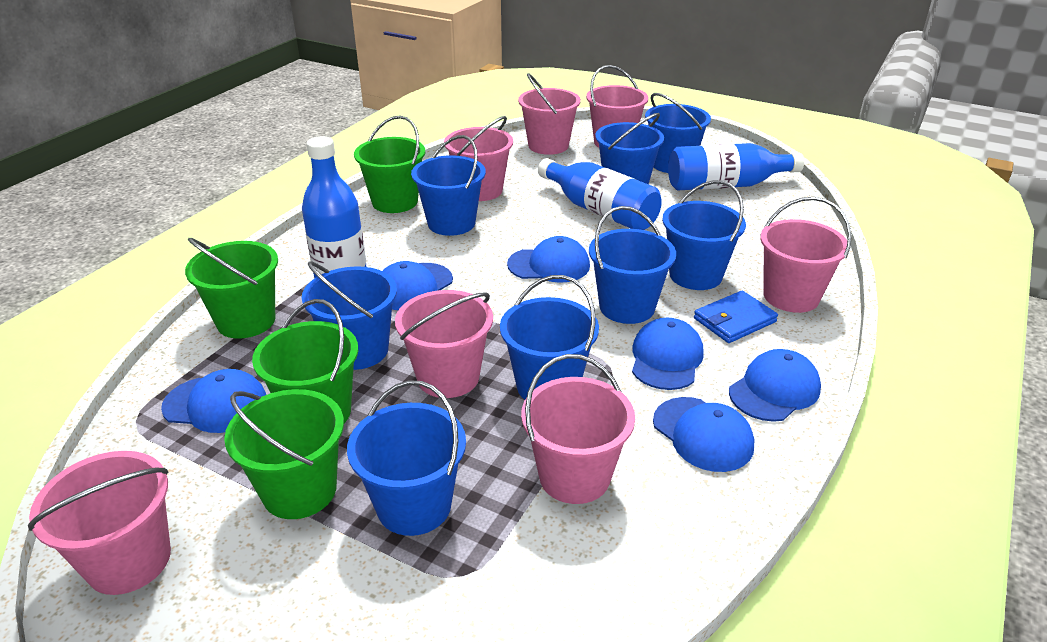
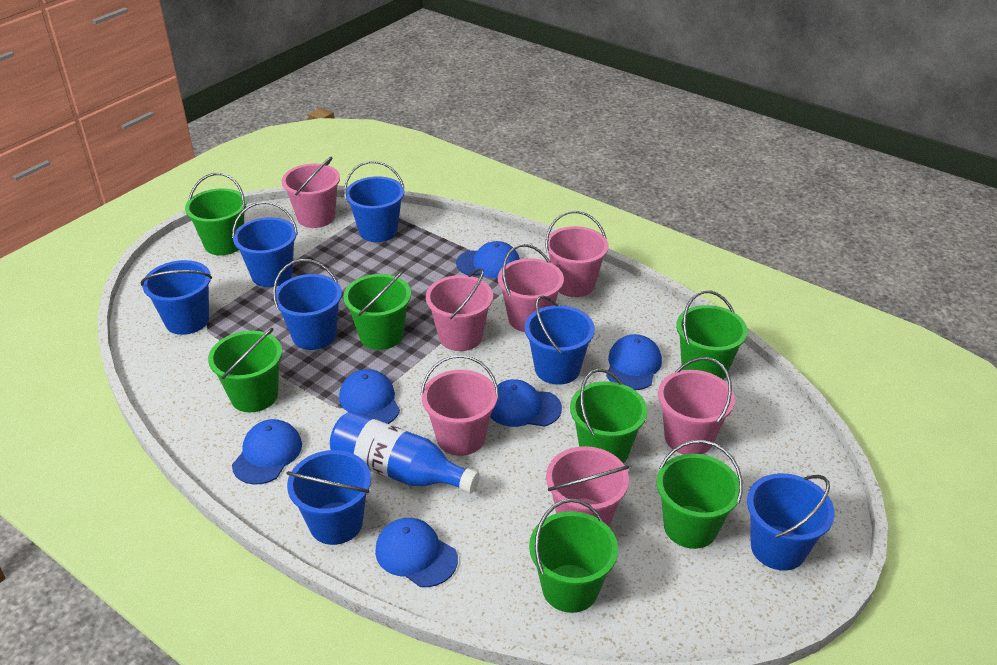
blue bottle: 3 -> 1
blue bucket: 8 -> 7
blue wallet: 1 -> 0
green bucket: 4 -> 7

